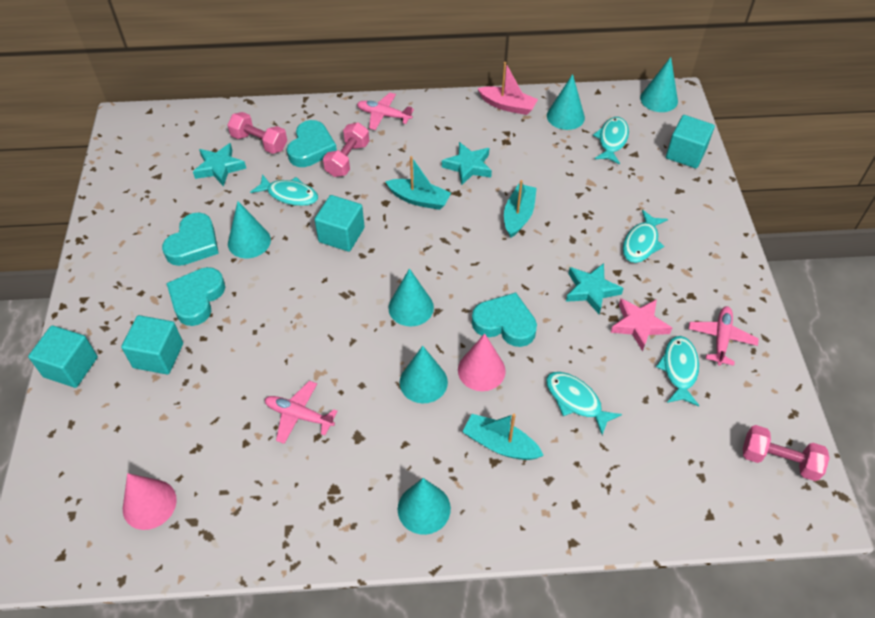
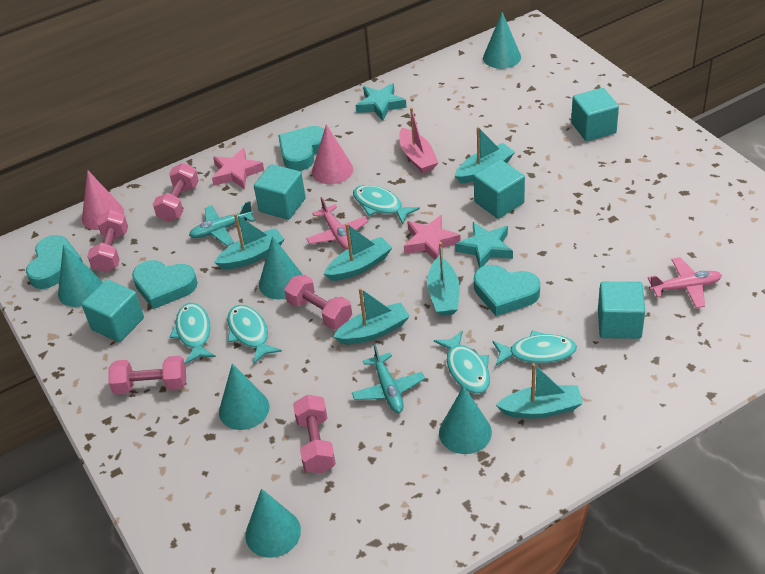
pink dumbbell: 3 -> 5
pink plane: 3 -> 2
pink star: 1 -> 2
turquoise boat: 3 -> 6
turquoise cube: 4 -> 5
turquoise plane: 0 -> 2
turquoise star: 3 -> 2

